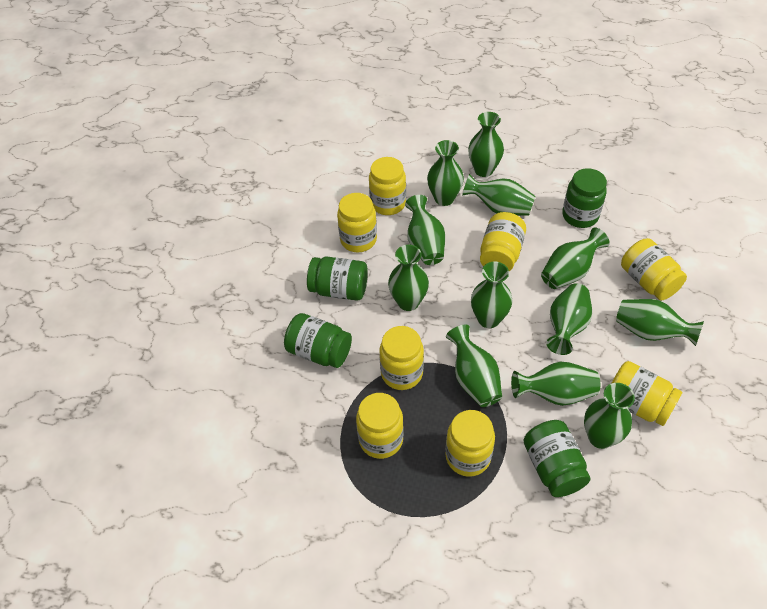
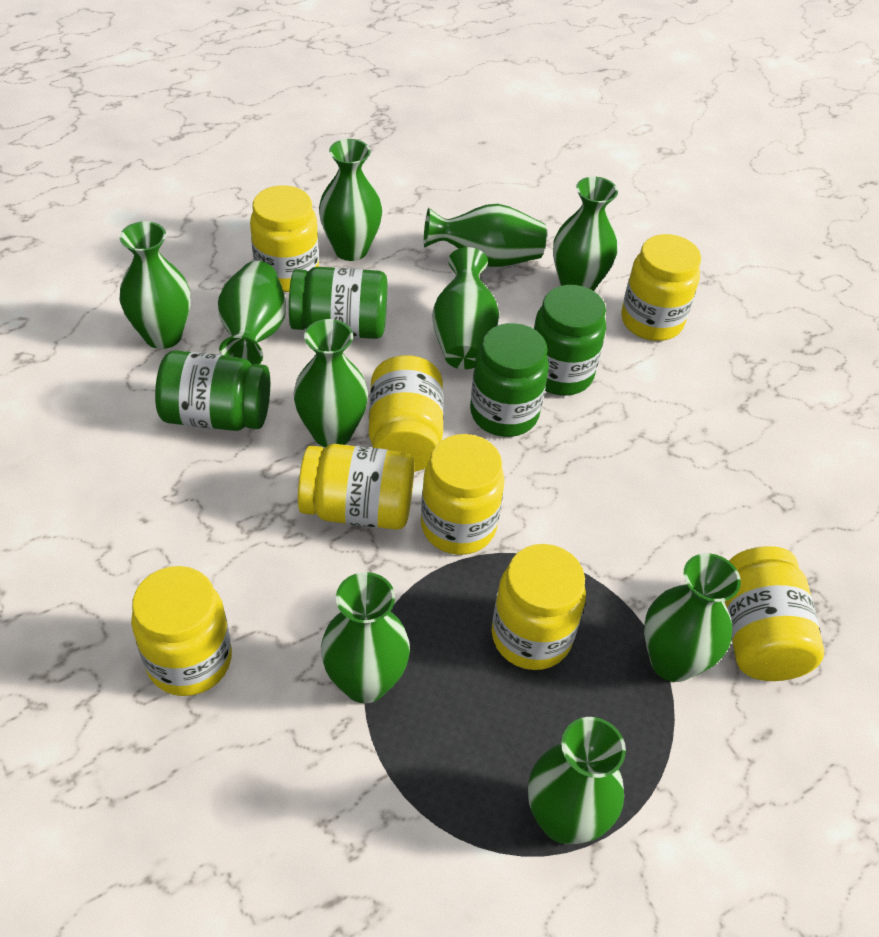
green vase: 12 -> 10

